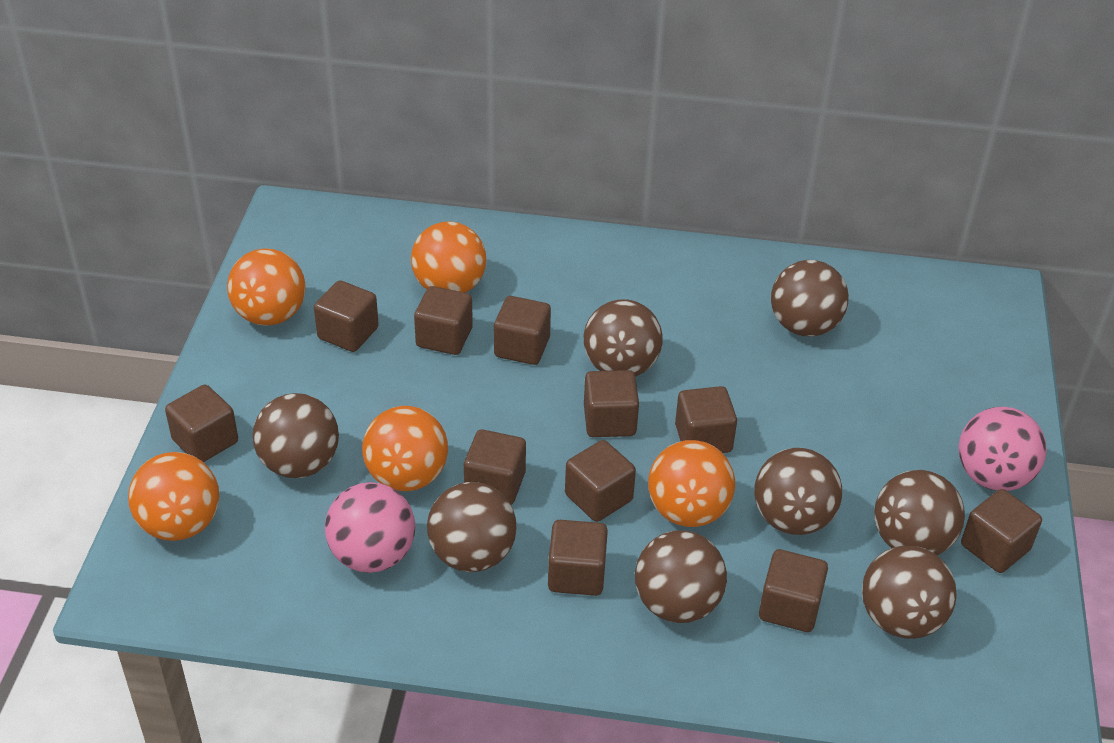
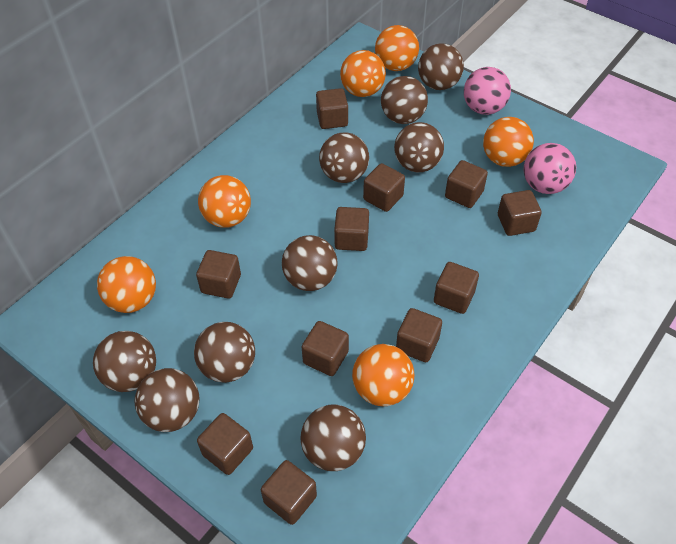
brown ball: 8 -> 9
orange ball: 5 -> 6

